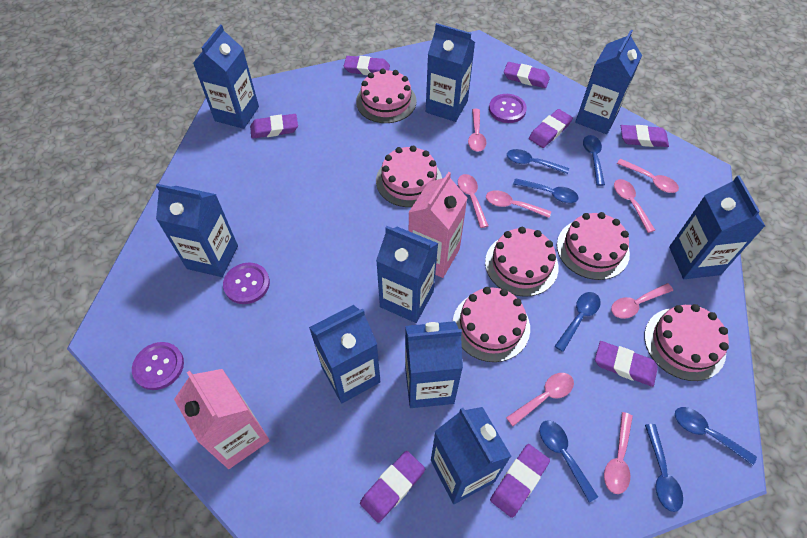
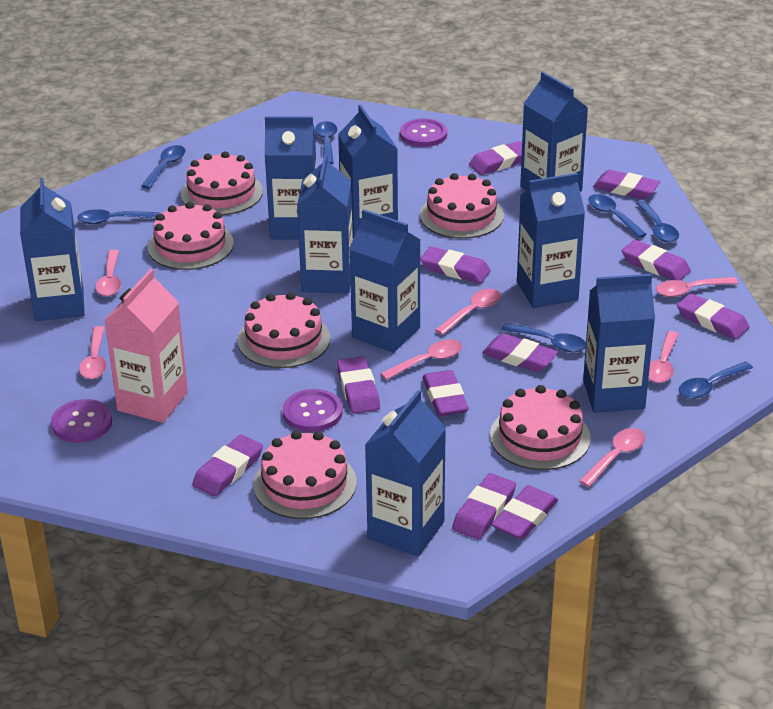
pink carton: 2 -> 1
pink spoon: 8 -> 7
purple eraser: 8 -> 11

